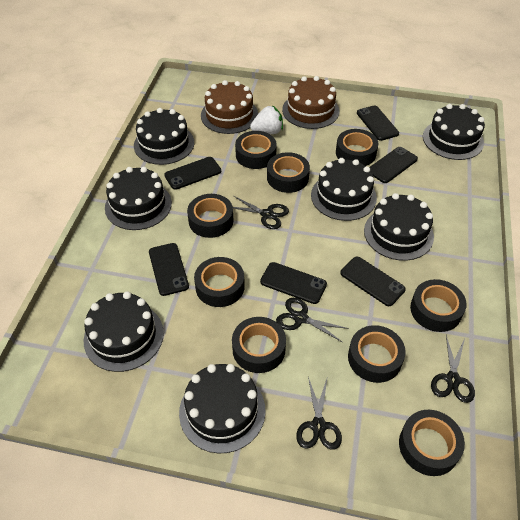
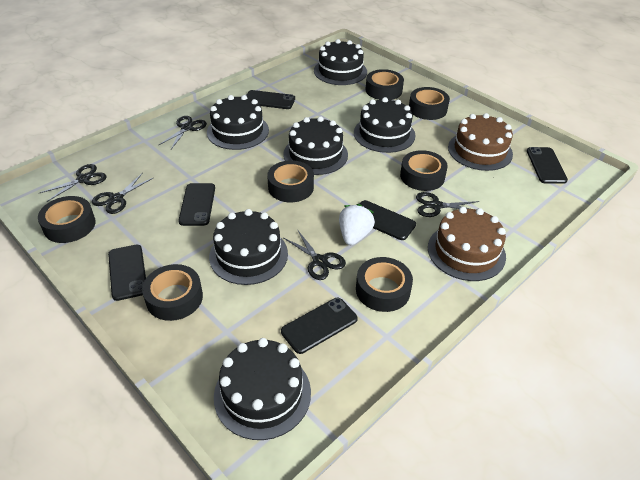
black cake: 7 -> 6
black scissors: 4 -> 5
black tape: 9 -> 7

